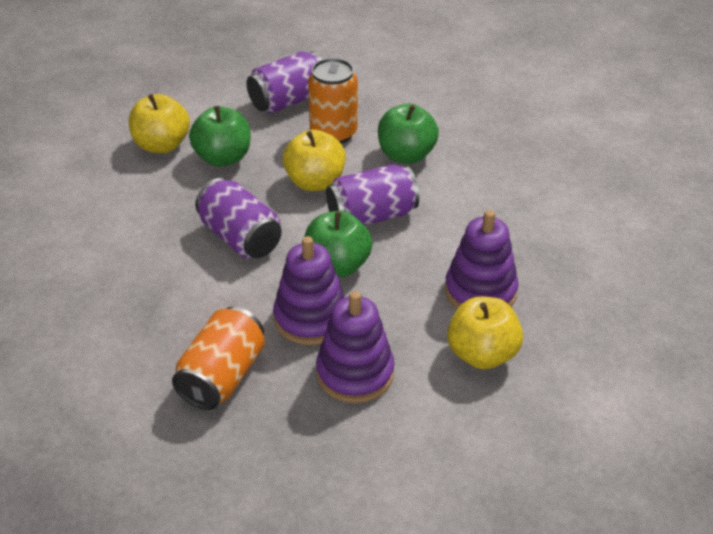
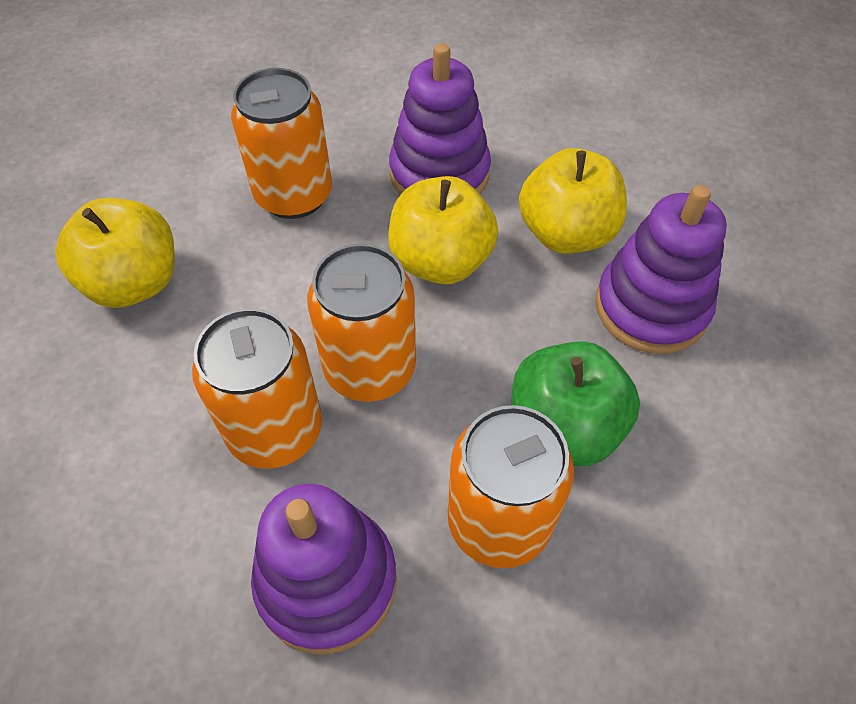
green apple: 3 -> 1
orange can: 2 -> 4
purple can: 3 -> 0

